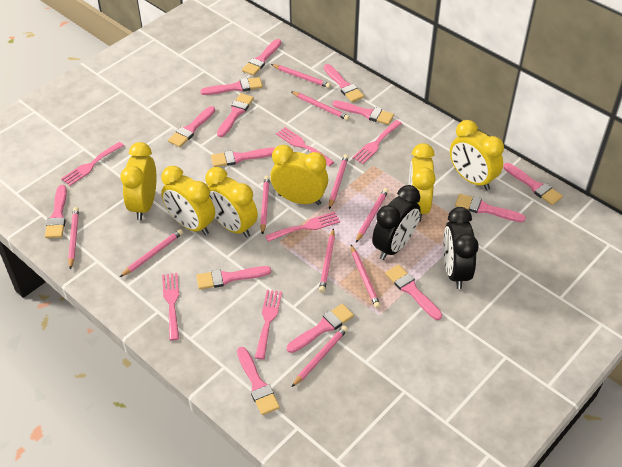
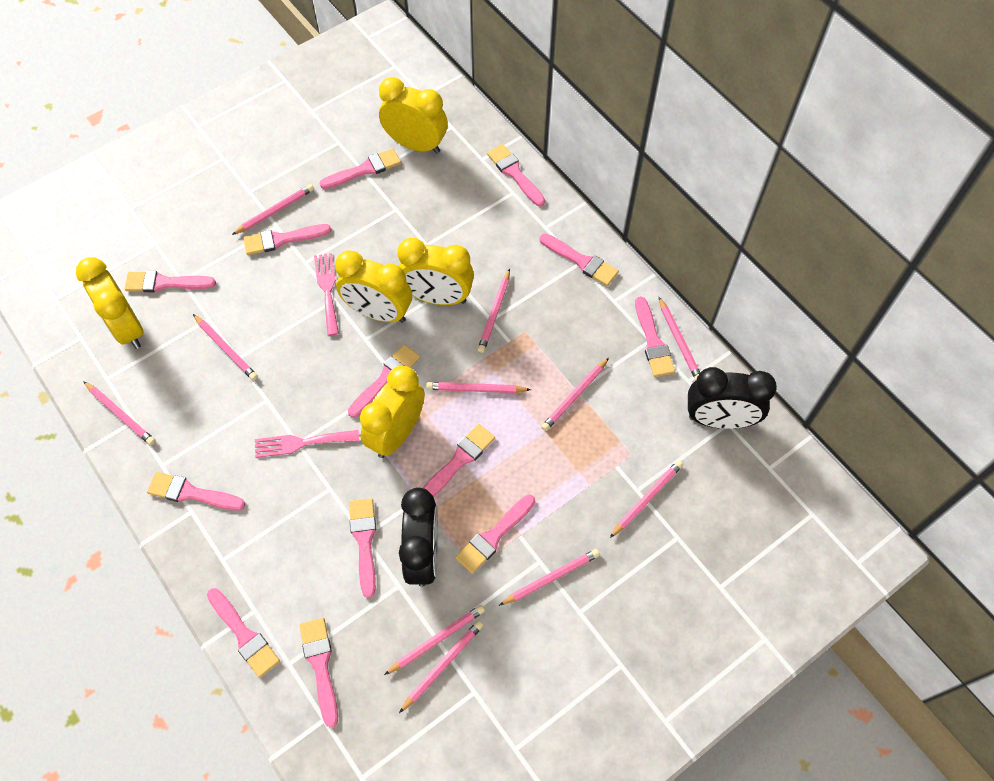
pink brush: 14 -> 13
pink fork: 6 -> 2
pink pencil: 10 -> 11
yellow clock: 6 -> 5

